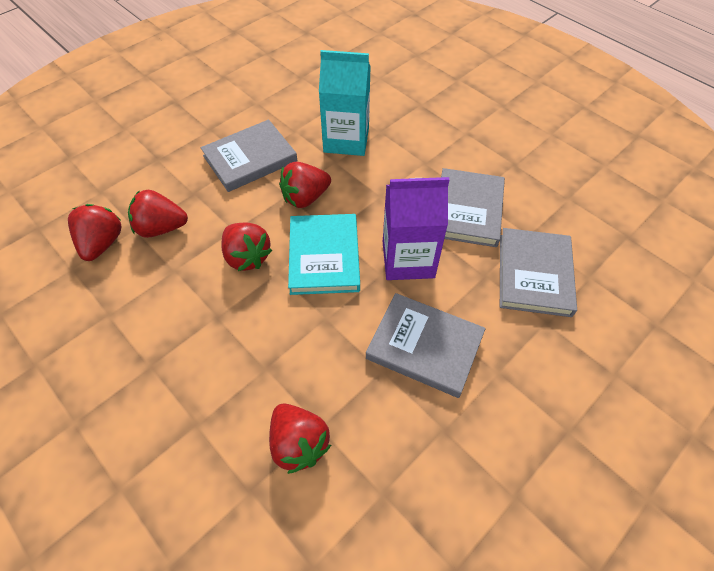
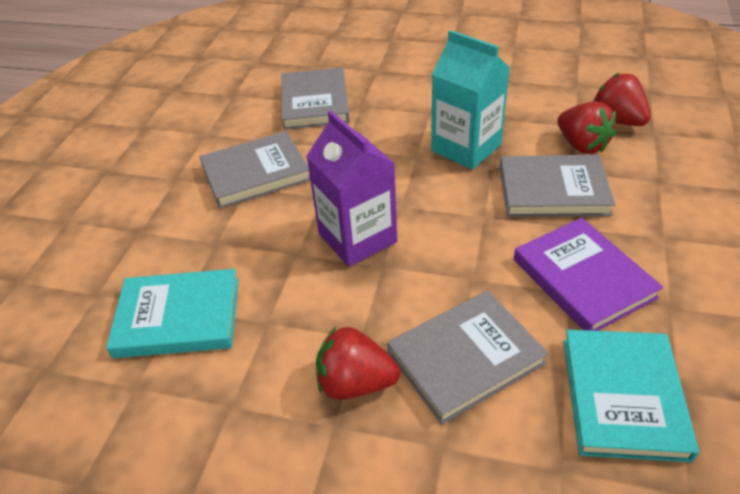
purple book: 0 -> 1
red strawberry: 5 -> 3
turquoise book: 1 -> 2

